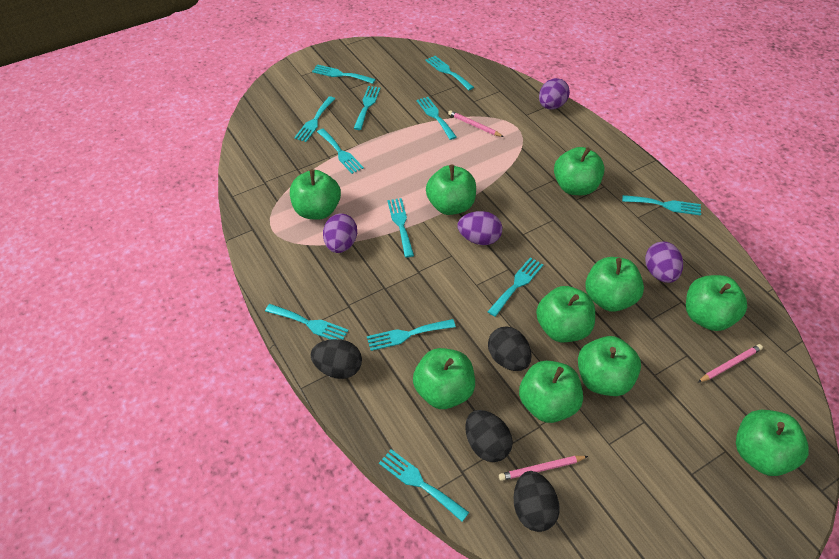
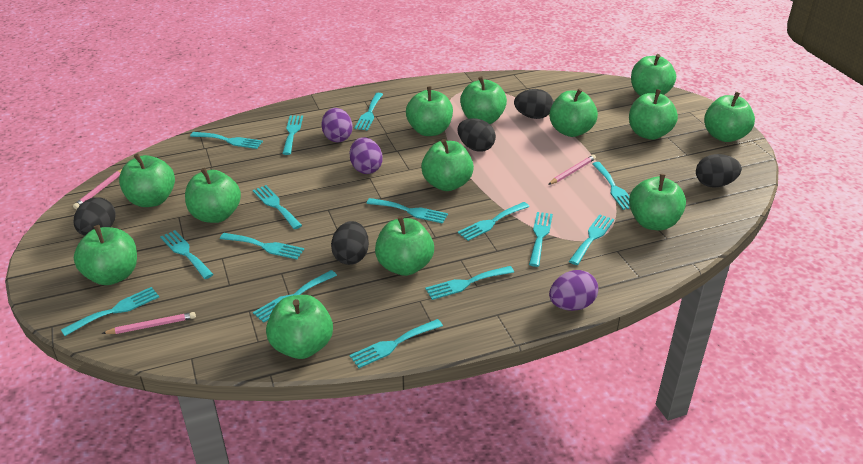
black egg: 4 -> 5
green apple: 10 -> 13
purple egg: 4 -> 3
turquoise fork: 12 -> 15

